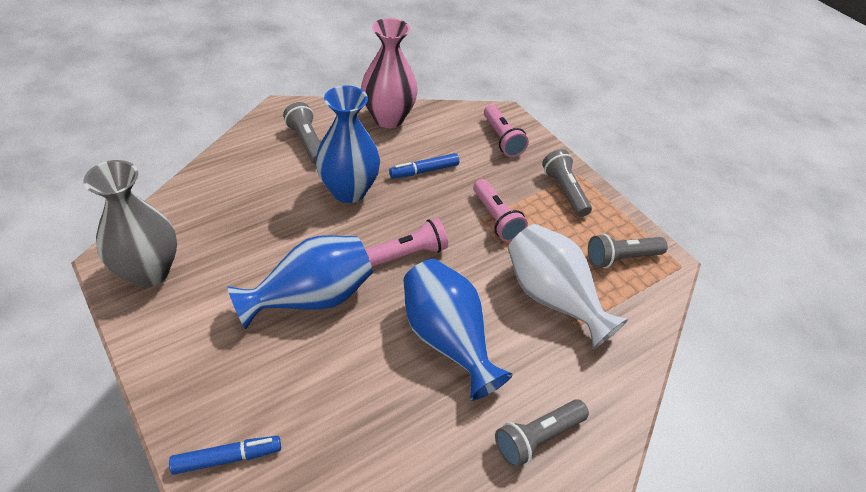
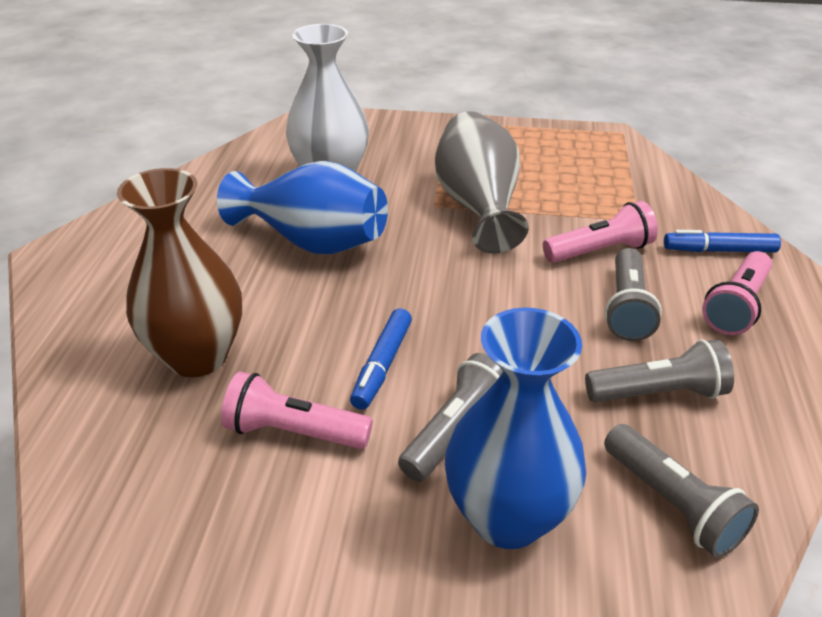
blue vase: 3 -> 2
brown vase: 0 -> 1
pink vase: 1 -> 0

